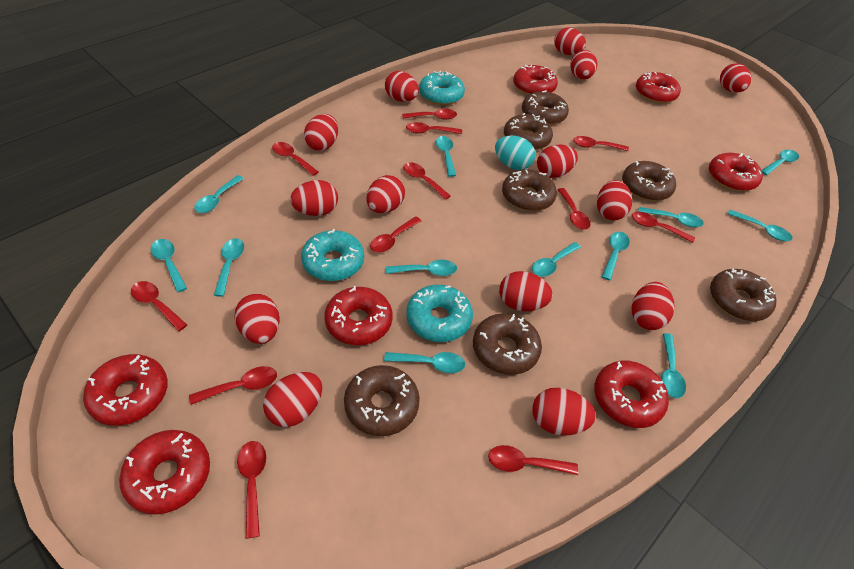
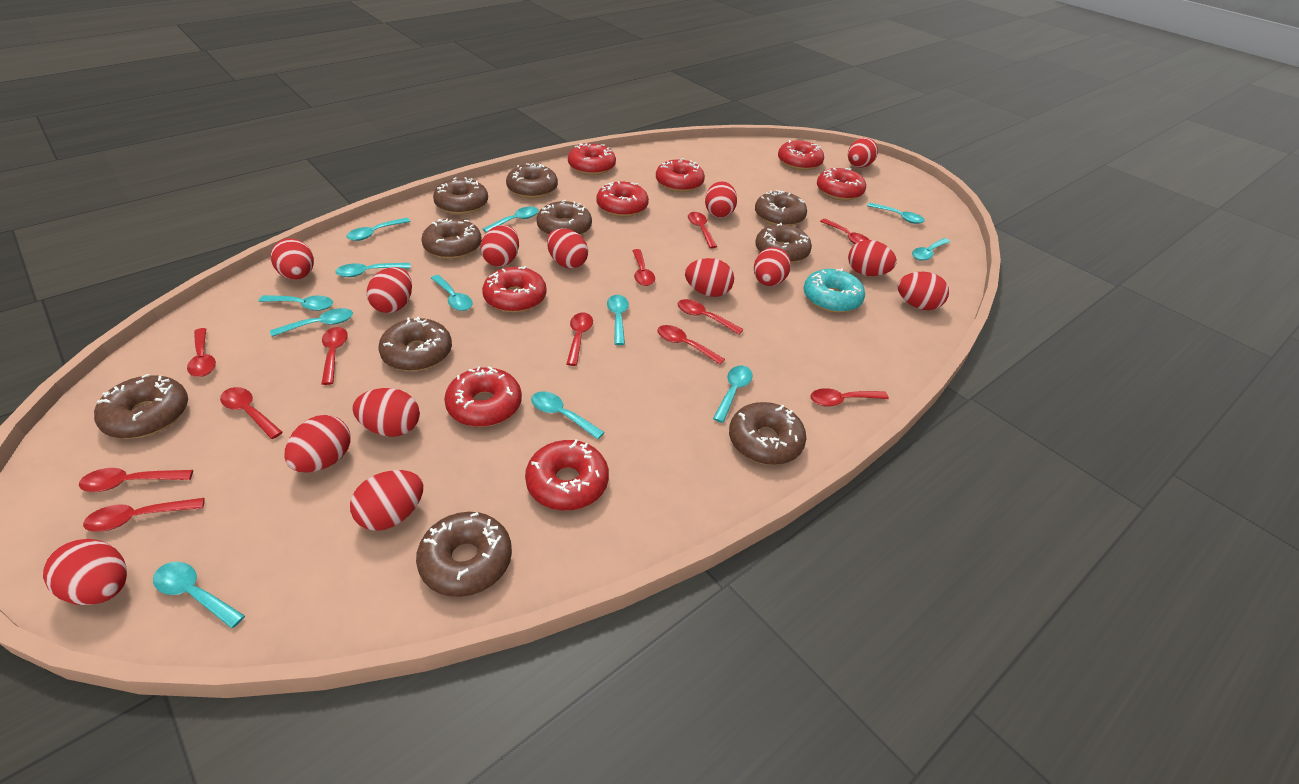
brown donut: 7 -> 10
red donut: 7 -> 8
turquoise donut: 3 -> 1
turquoise egg: 1 -> 0

